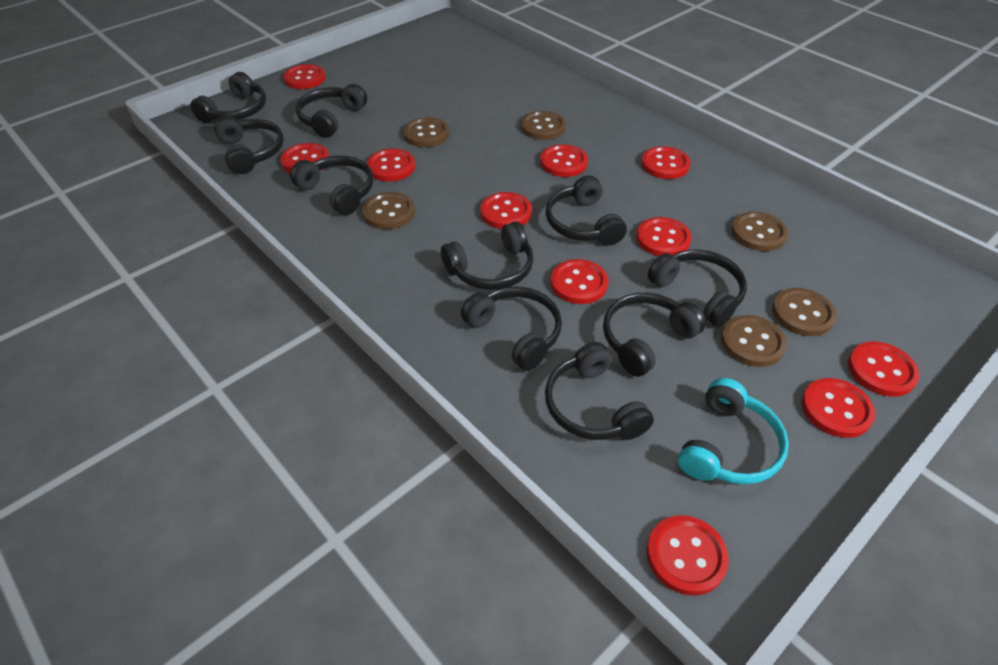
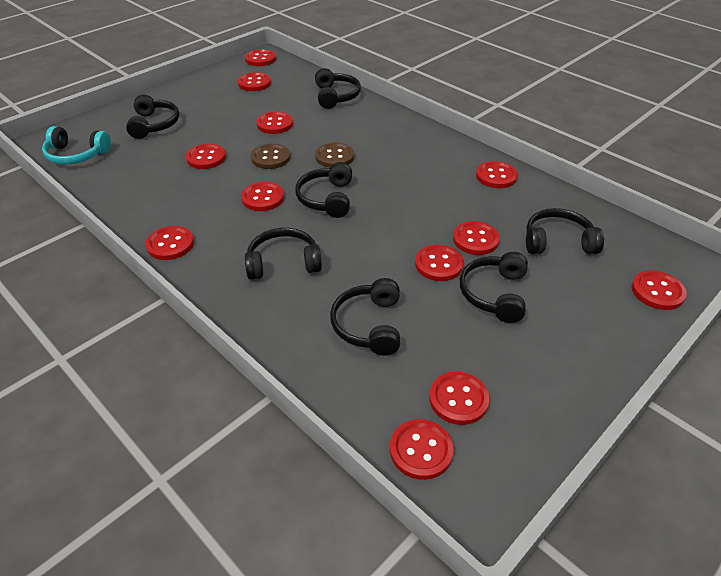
black headphones: 10 -> 7
brown button: 6 -> 2
red button: 11 -> 12

